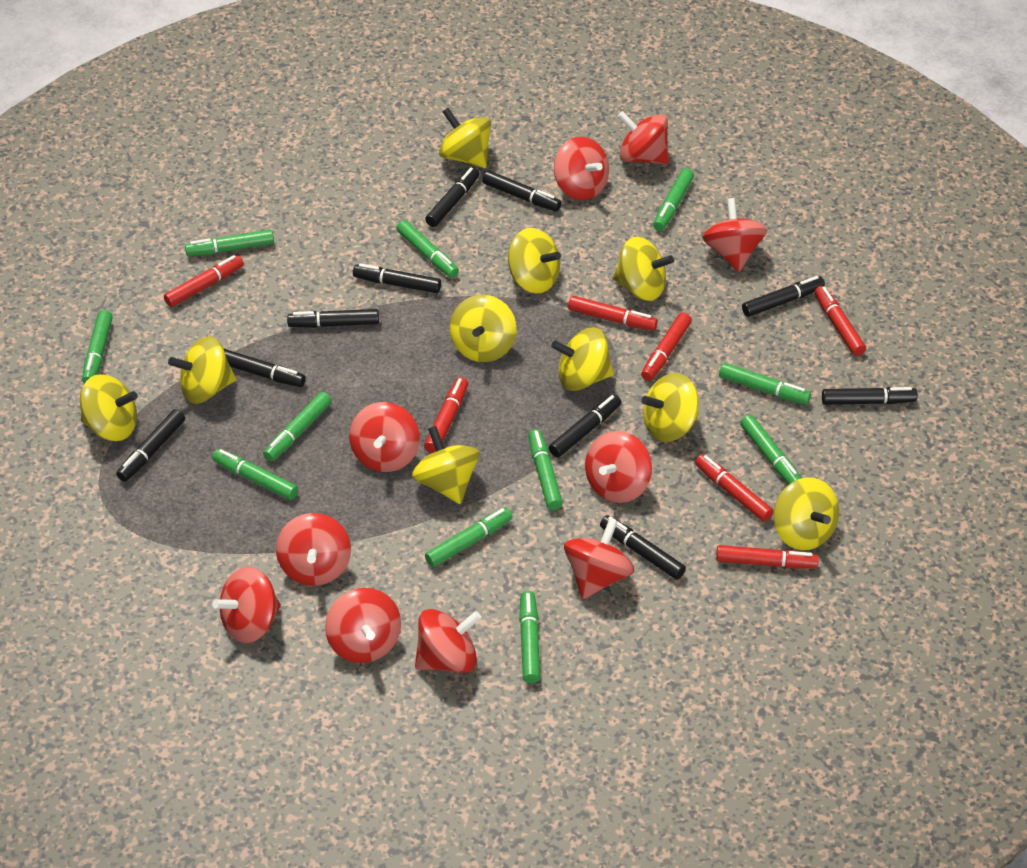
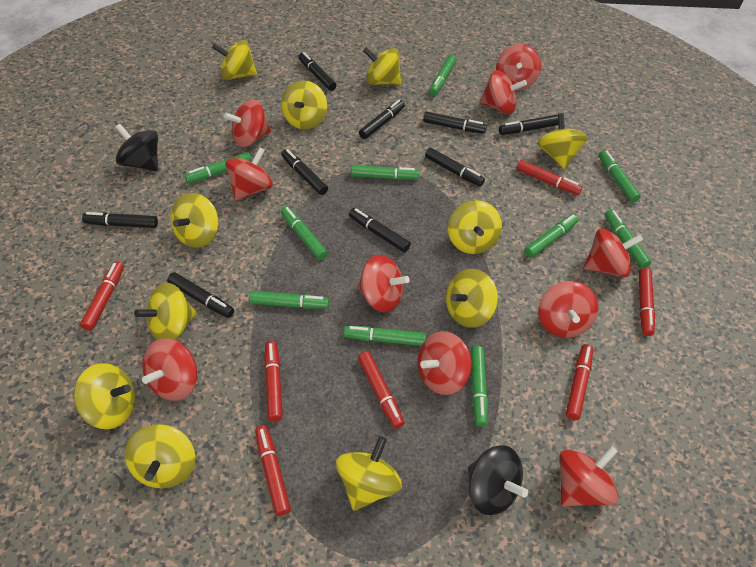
black marker: 10 -> 9
black spinning top: 0 -> 2
green marker: 11 -> 10
yellow spinning top: 10 -> 11

